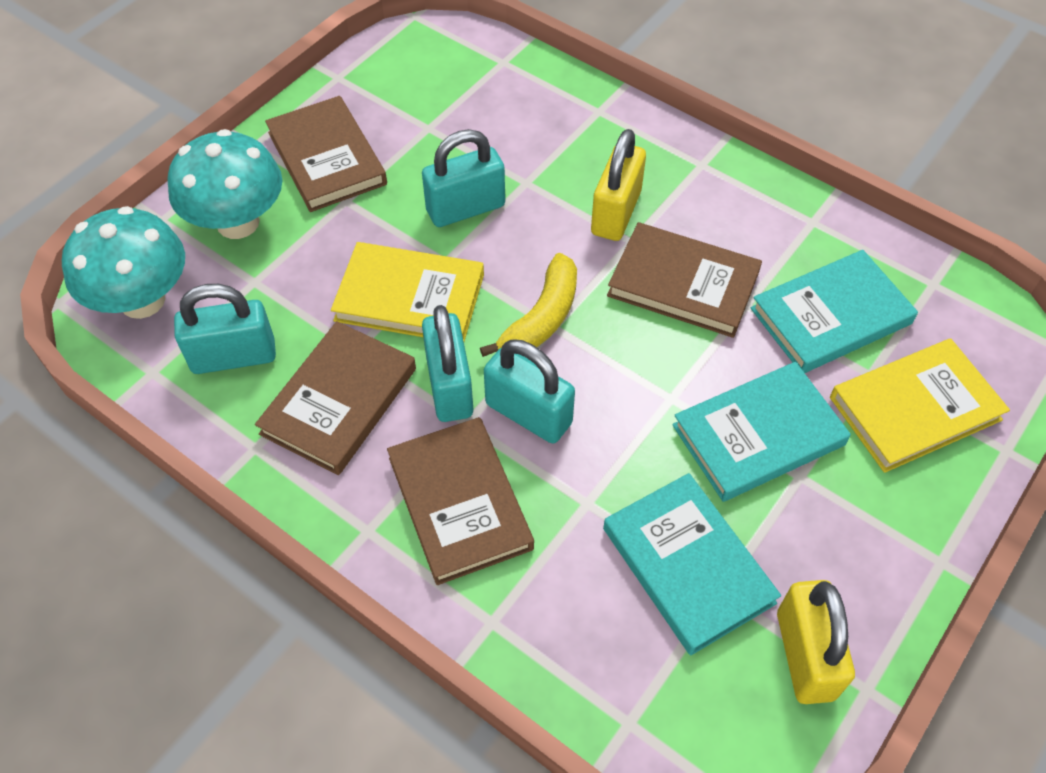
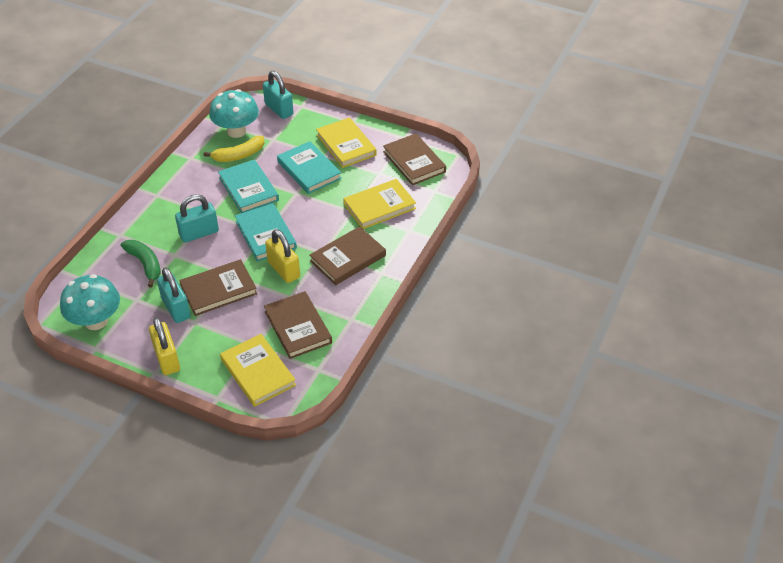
green banana: 0 -> 1
turquoise padlock: 4 -> 3
yellow book: 2 -> 3

